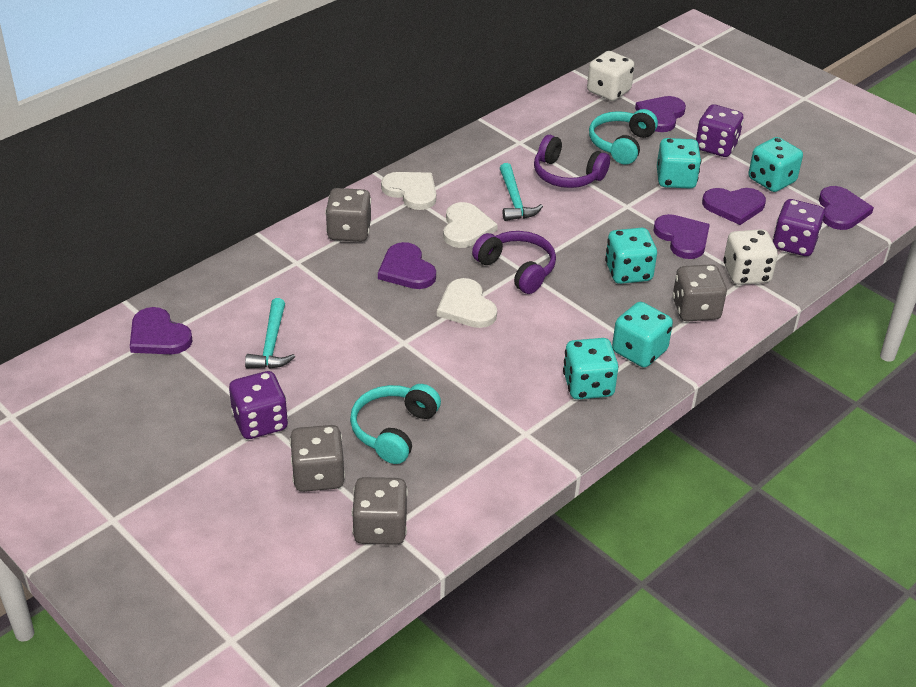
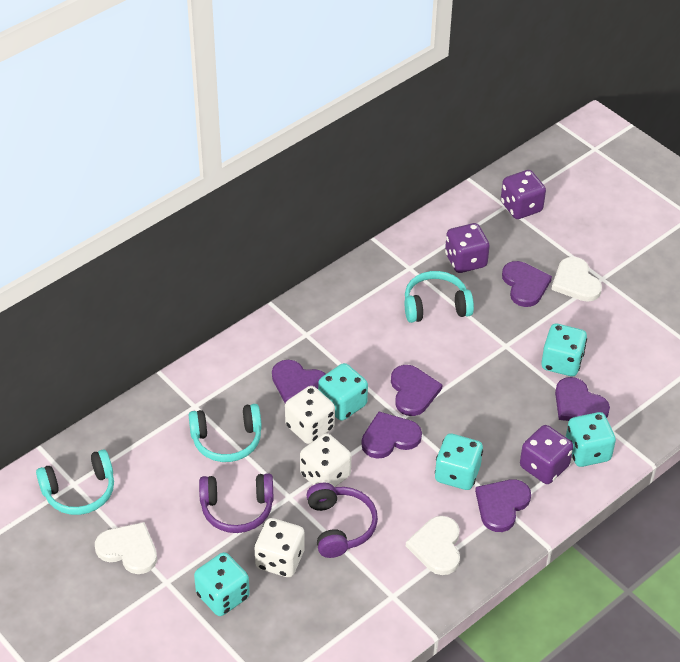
grey dice: 4 -> 0
turquoise hammer: 2 -> 0
turquoise headphones: 2 -> 3
white dice: 2 -> 3

